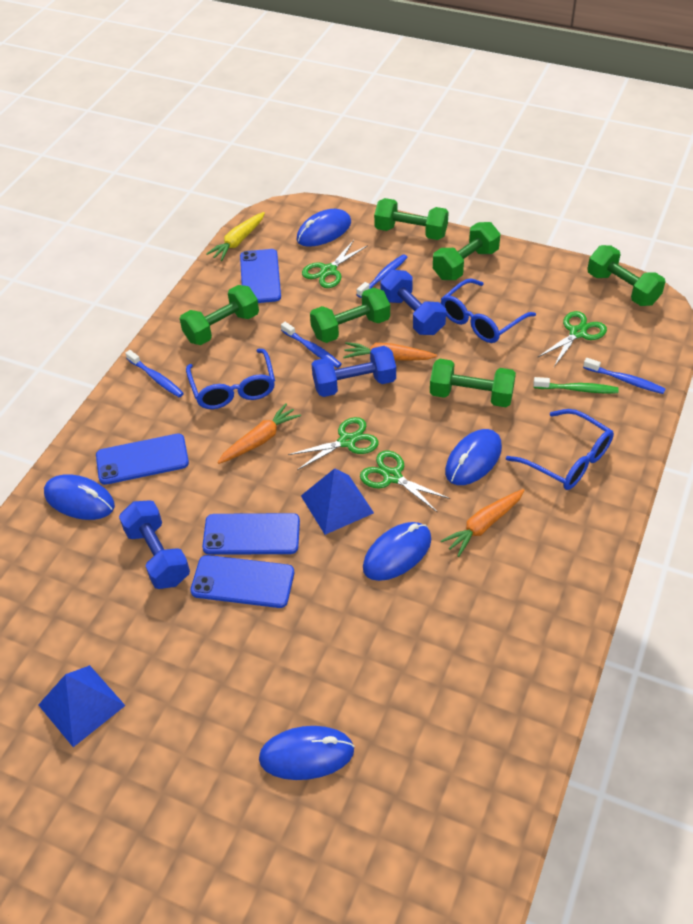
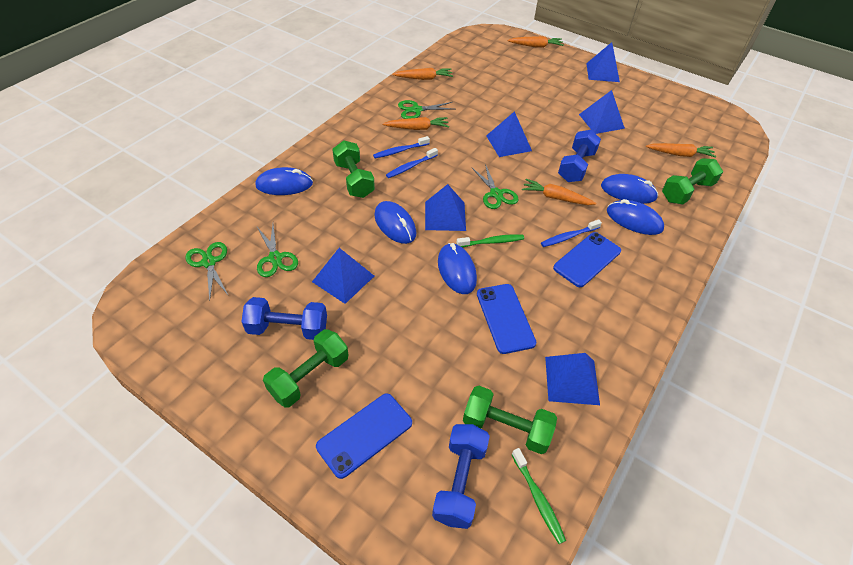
blue glasses: 3 -> 0
blue phone: 4 -> 3
blue pyramid: 2 -> 6
blue toothbrush: 4 -> 3
green dumbbell: 6 -> 4
green toothbrush: 1 -> 2
orange carrot: 3 -> 5
yellow carrot: 1 -> 0

